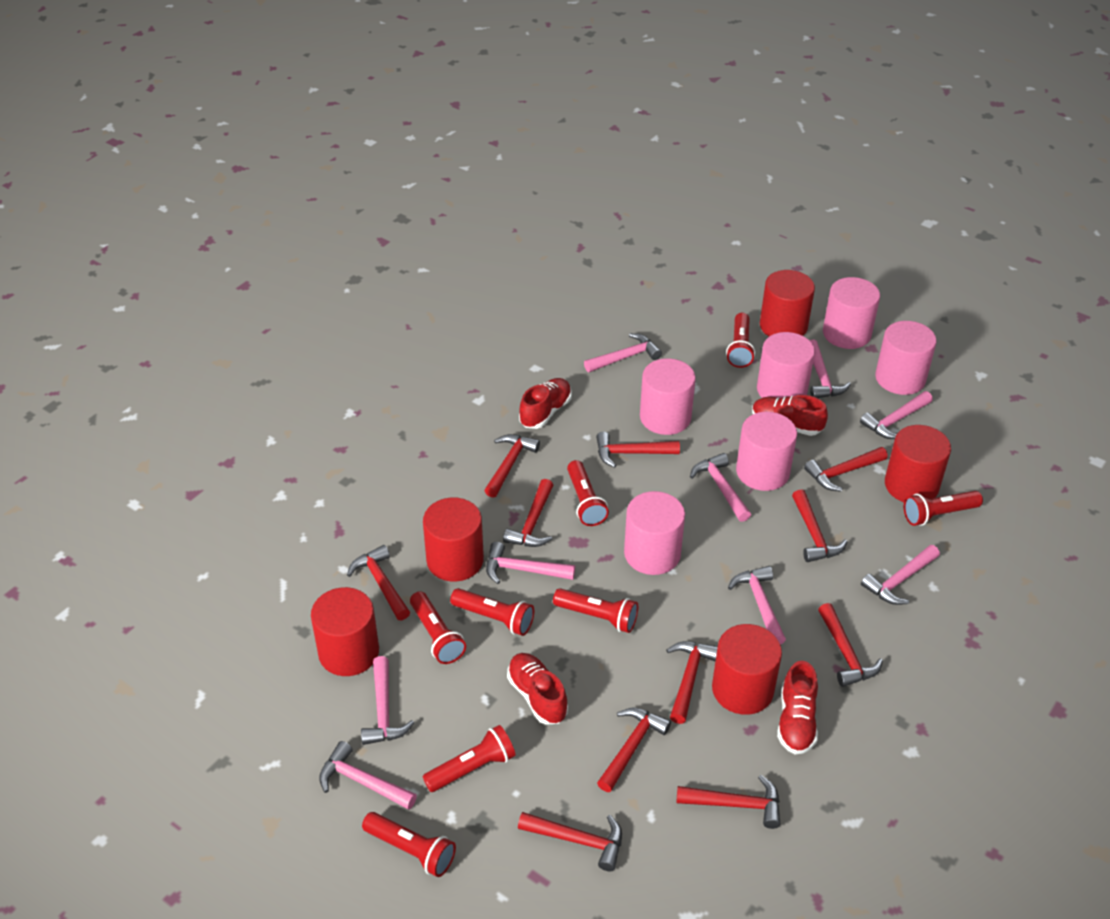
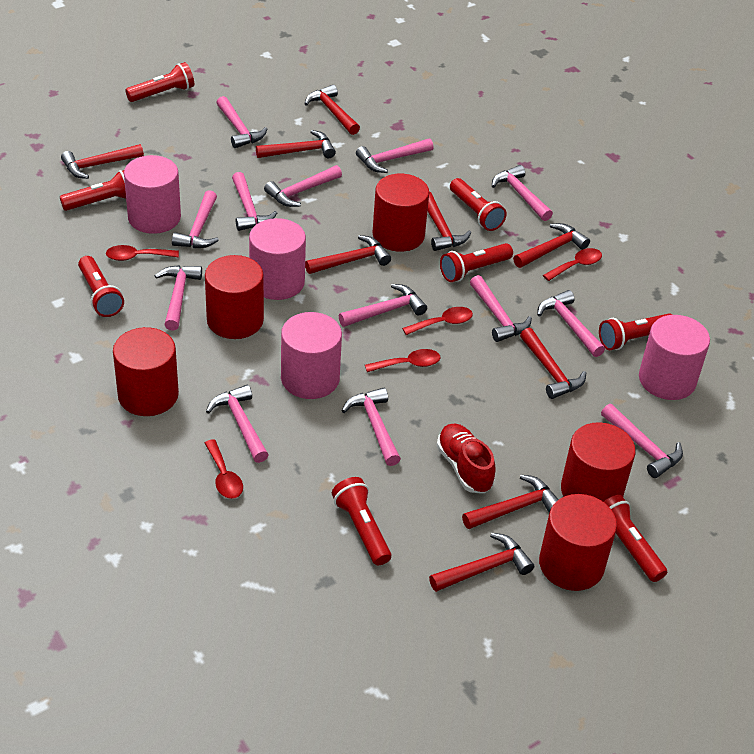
pink cylinder: 6 -> 4
pink hammer: 9 -> 13
red hammer: 11 -> 9
red shoe: 4 -> 1
red spoon: 0 -> 5

